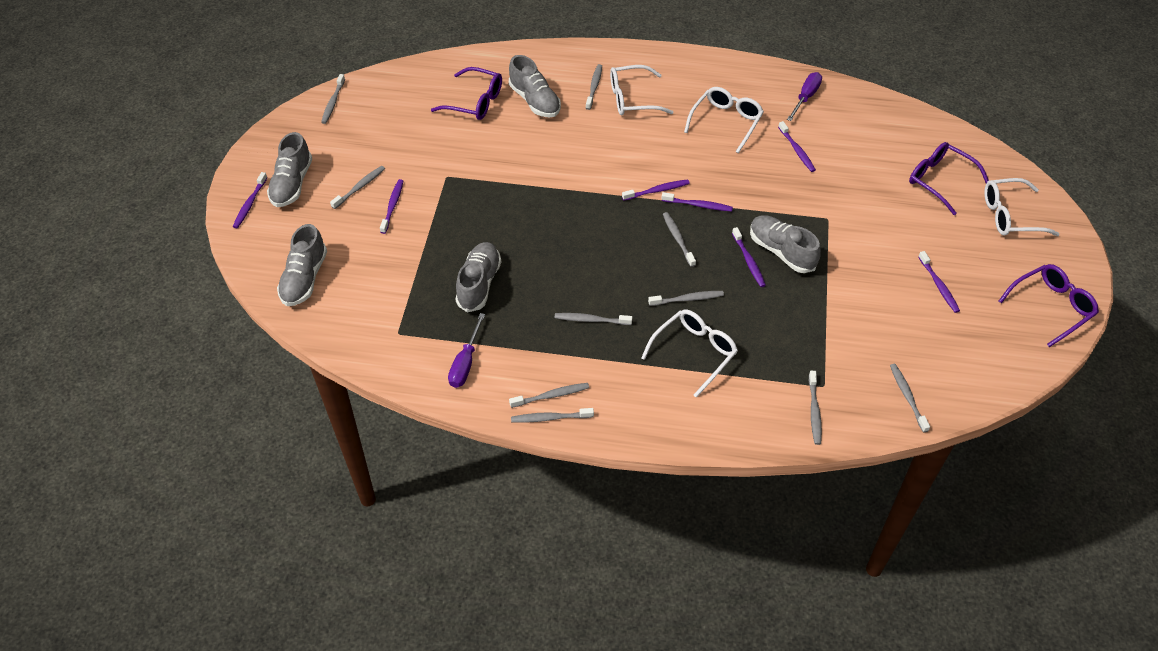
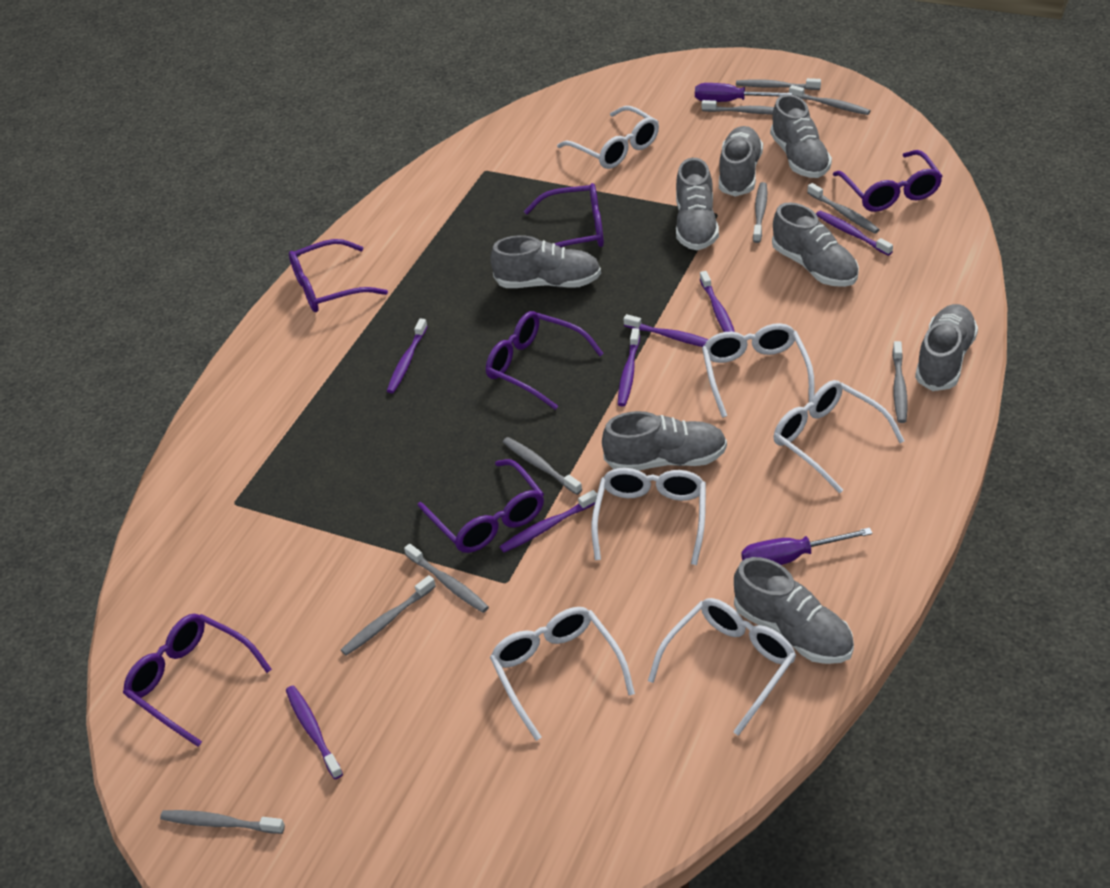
grey shoe: 5 -> 8
purple glasses: 3 -> 6
white glasses: 4 -> 6

